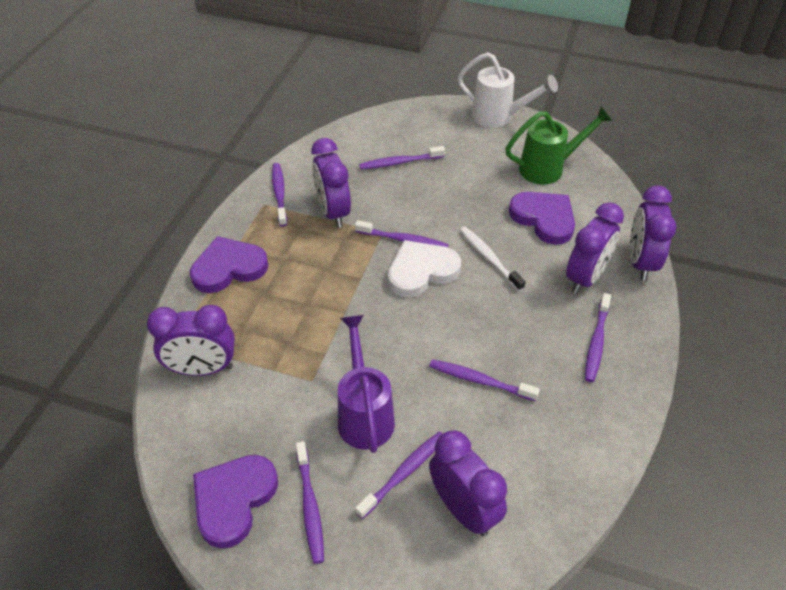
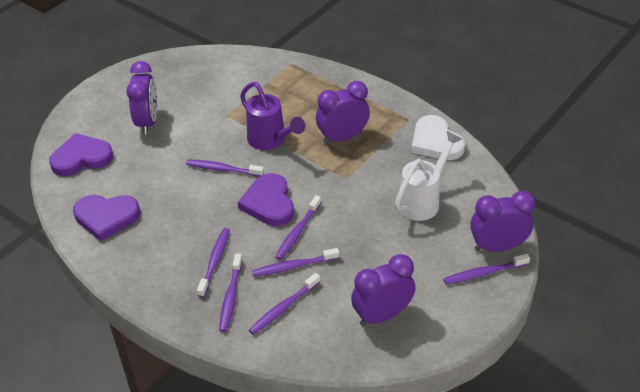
green watering can: 1 -> 0
purple clock: 5 -> 4
white toothbrush: 1 -> 0

